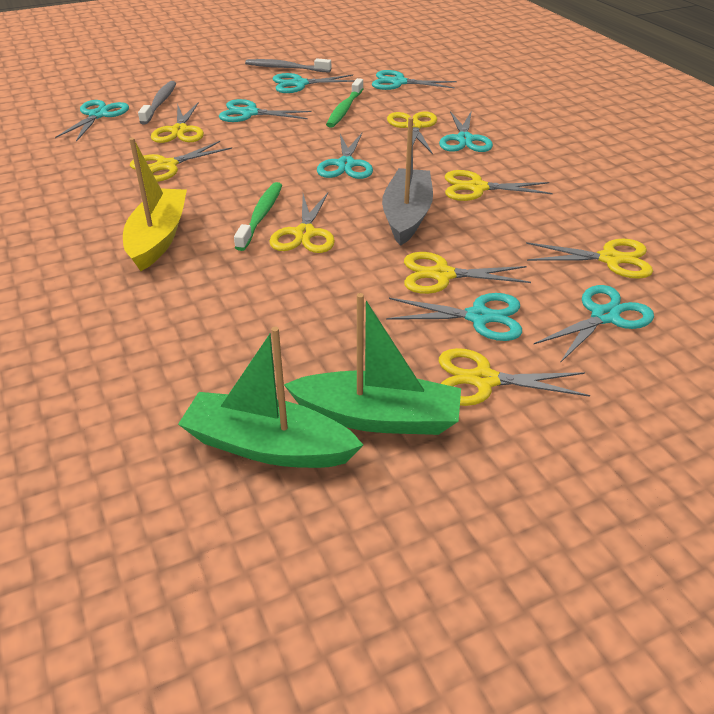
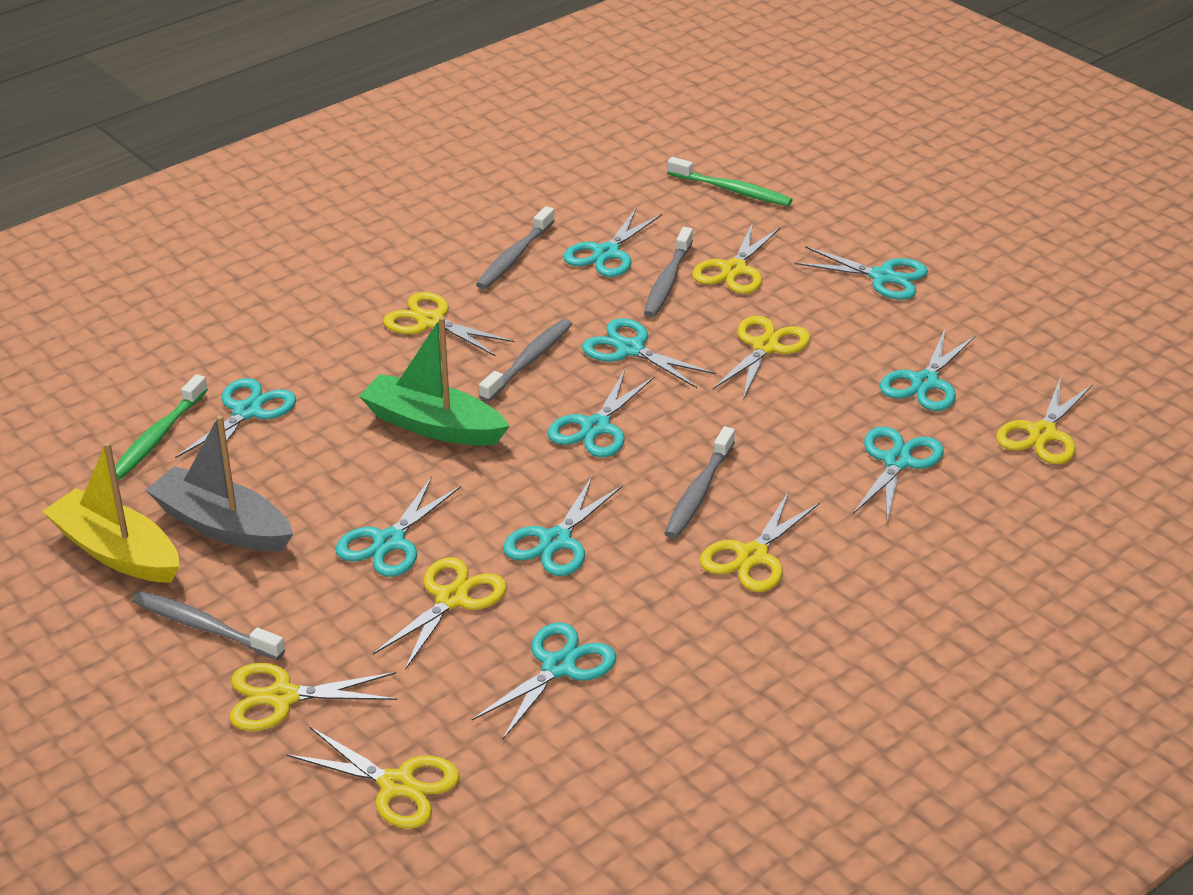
green boat: 2 -> 1
grey toothbrush: 2 -> 5
turquoise scissors: 8 -> 10

